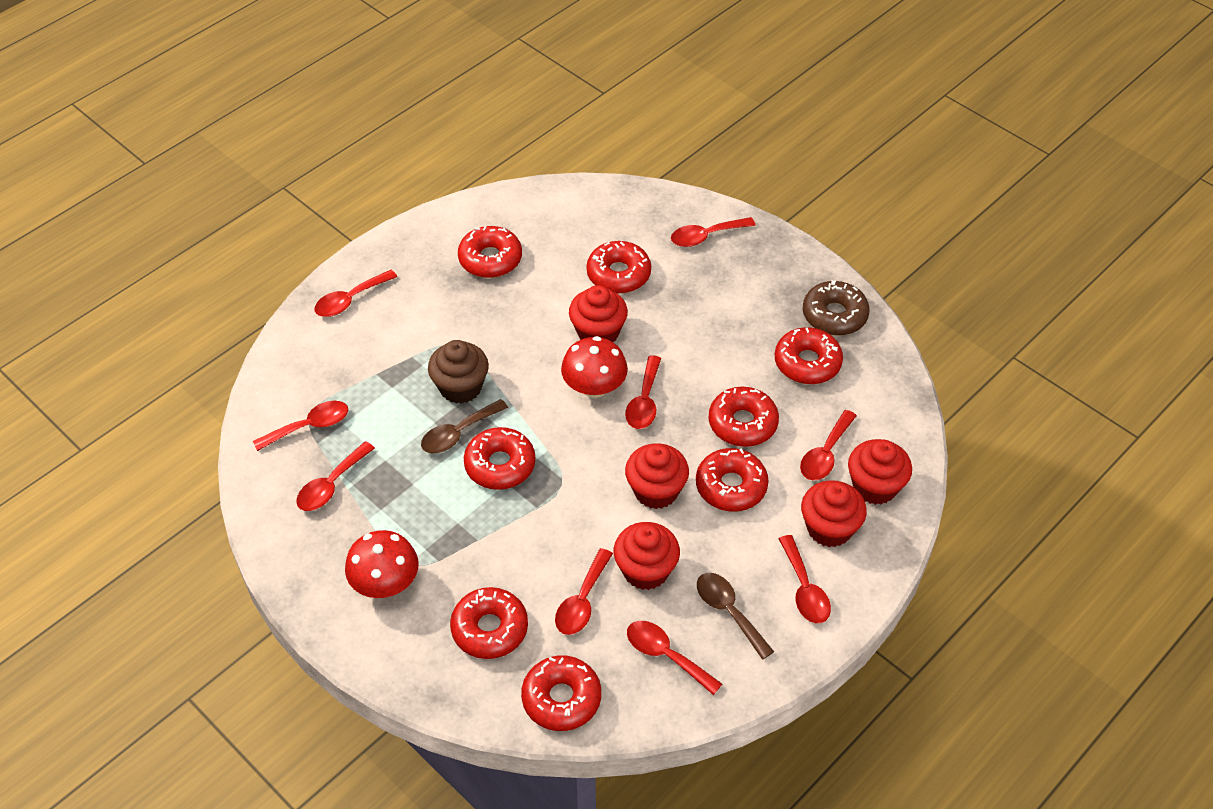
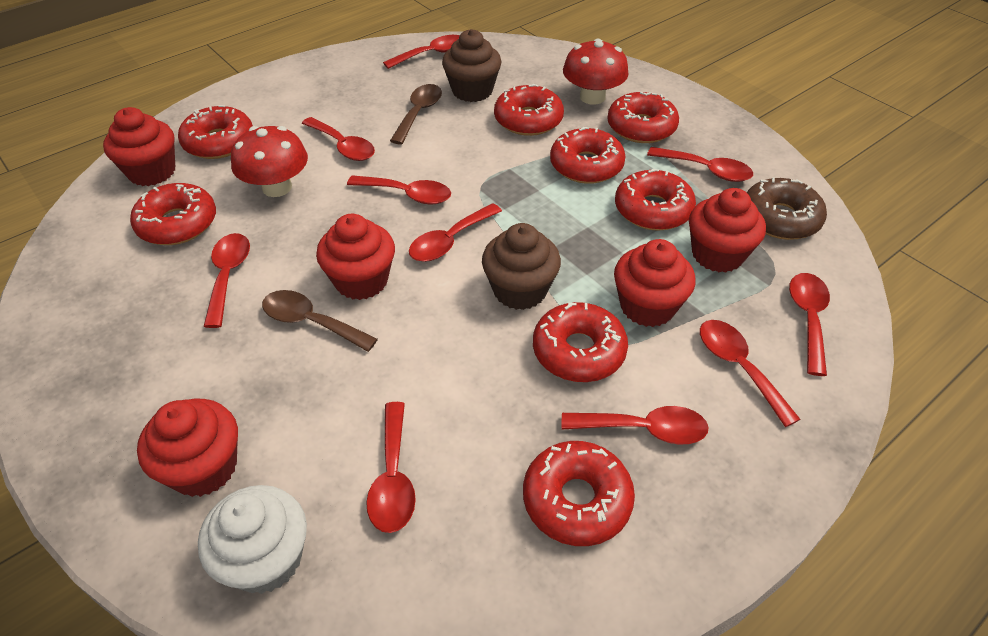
brown cupcake: 1 -> 2
red spoon: 9 -> 10
white cupcake: 0 -> 1

